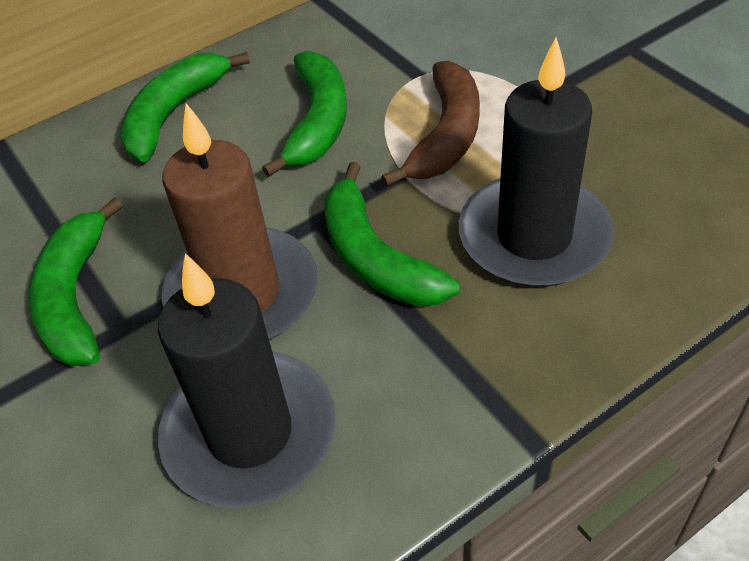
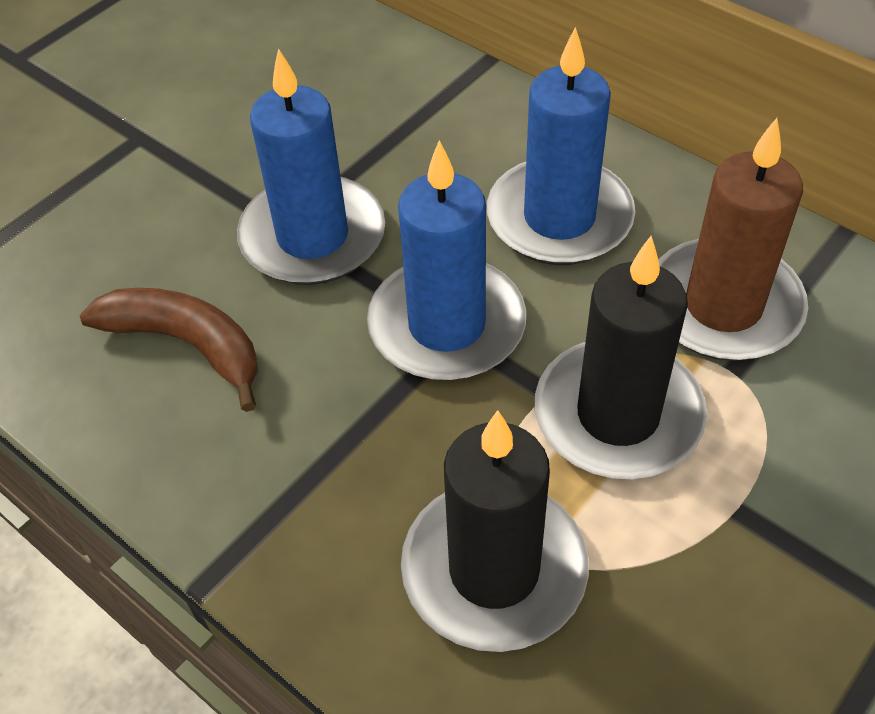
blue candle: 0 -> 3
green banana: 4 -> 0

